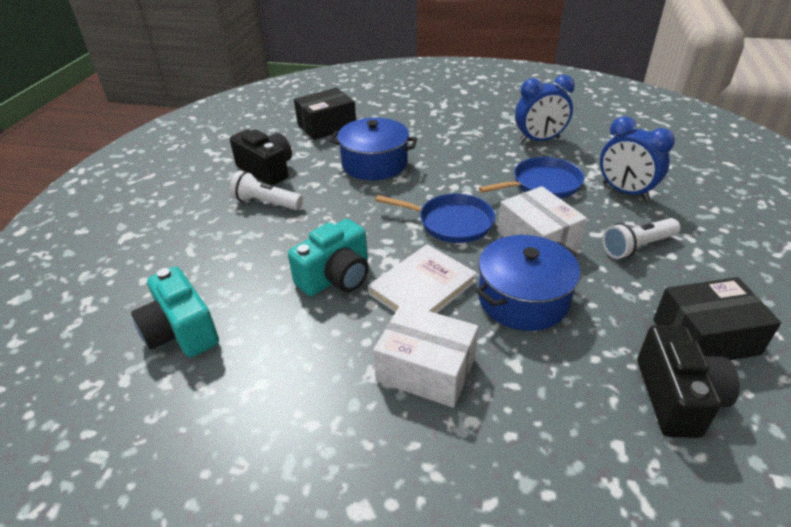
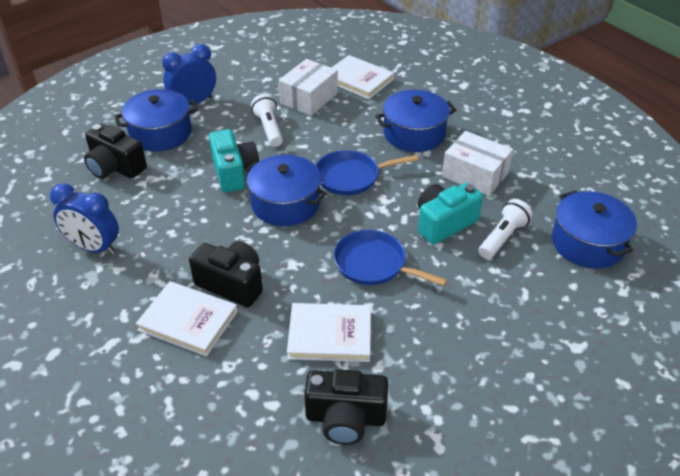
black box: 2 -> 0
black camera: 2 -> 3
blue pot: 2 -> 4
white book: 1 -> 3

